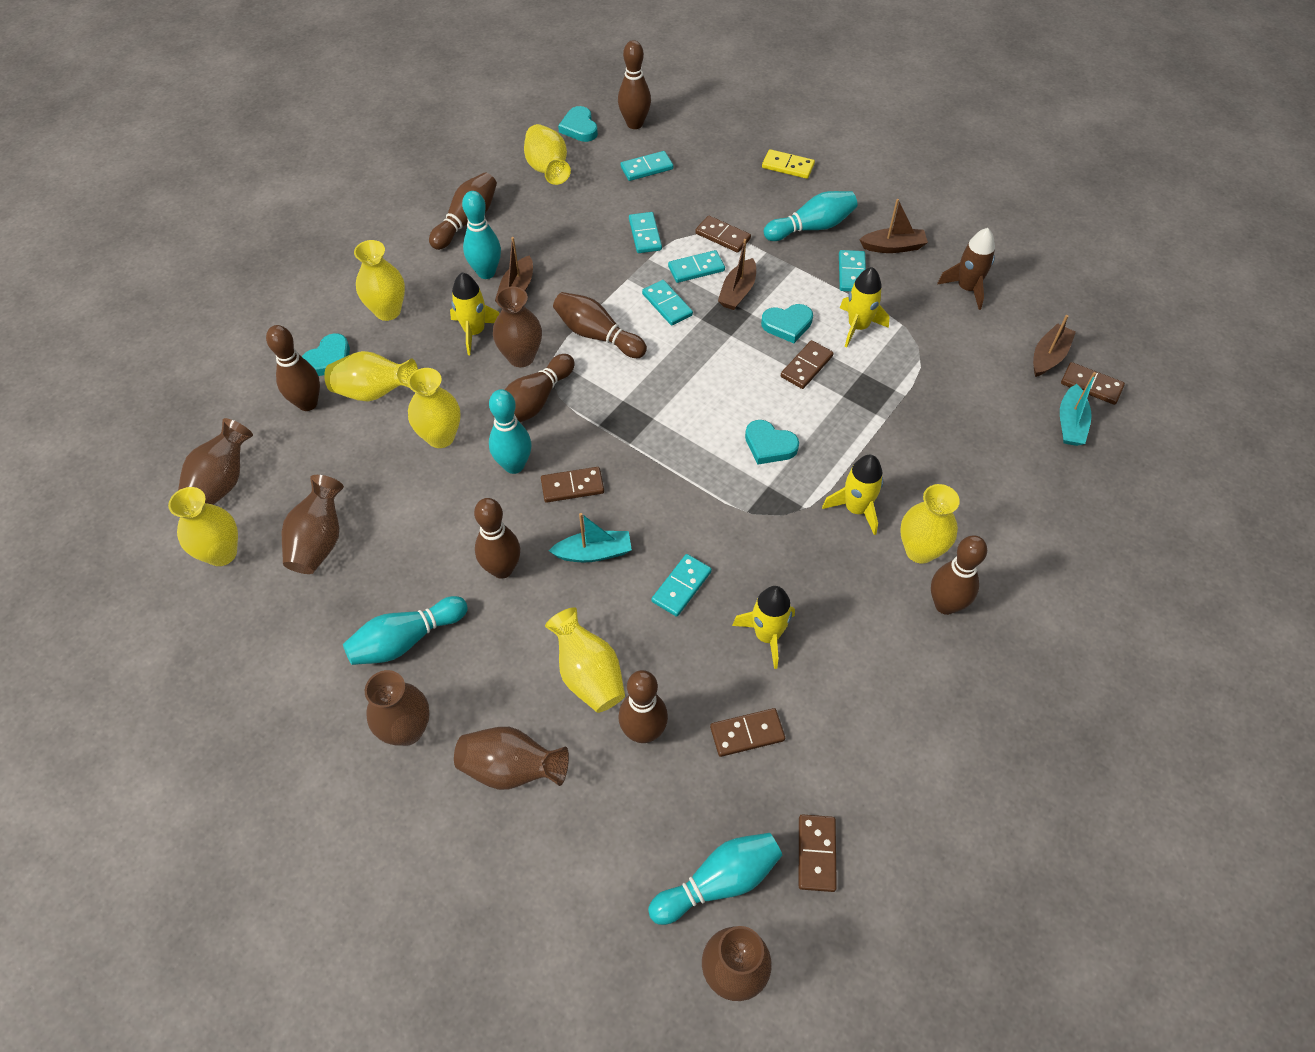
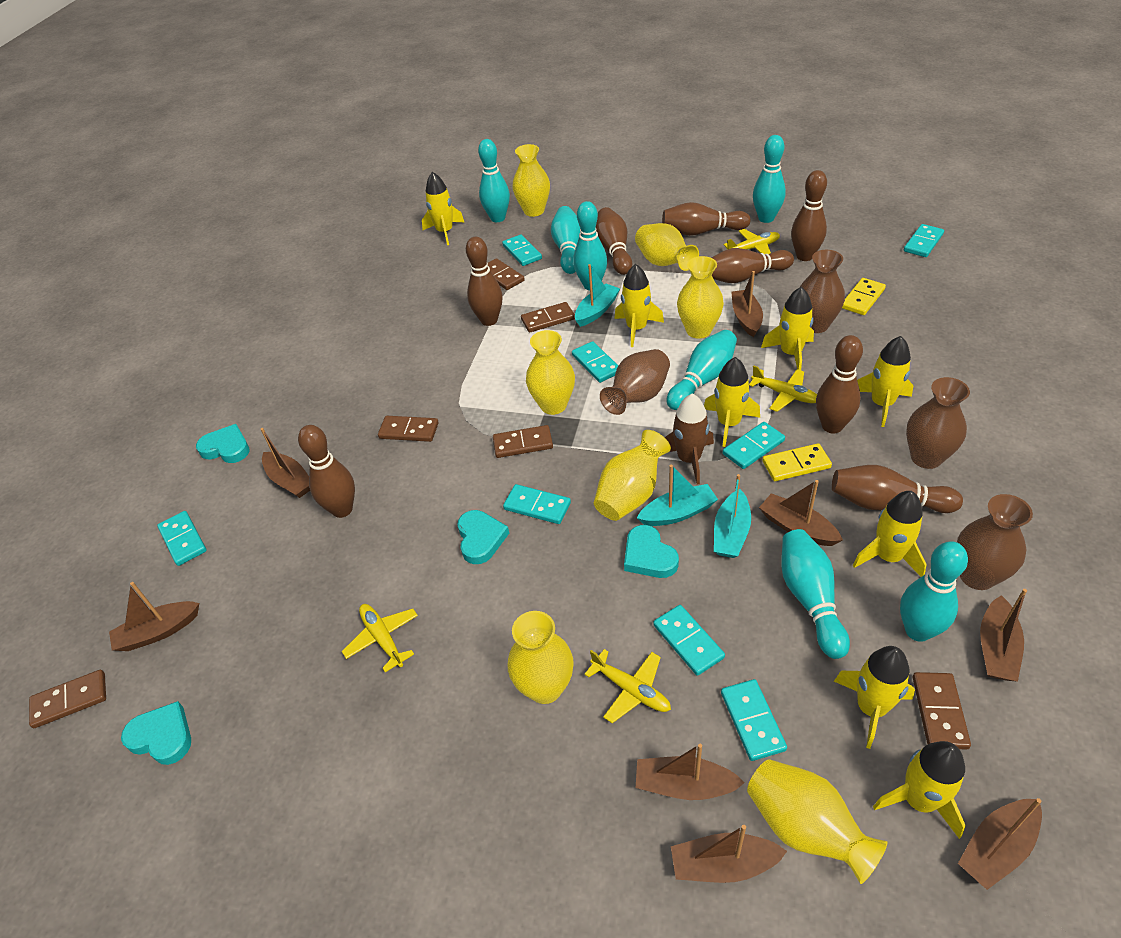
brown boat: 4 -> 8
brown vase: 6 -> 4
turquoise boat: 2 -> 3
turquoise bowling pin: 5 -> 7
turquoise domino: 6 -> 8
yellow domino: 1 -> 2
yellow plane: 0 -> 4
yellow rocket: 4 -> 8

